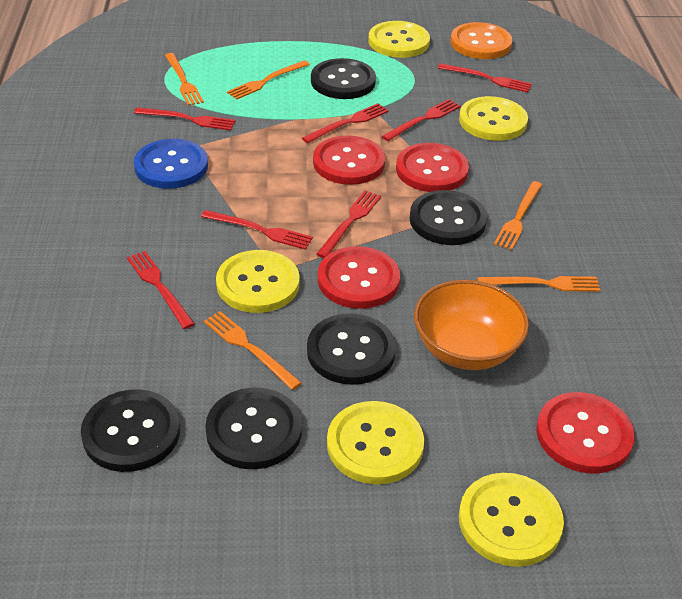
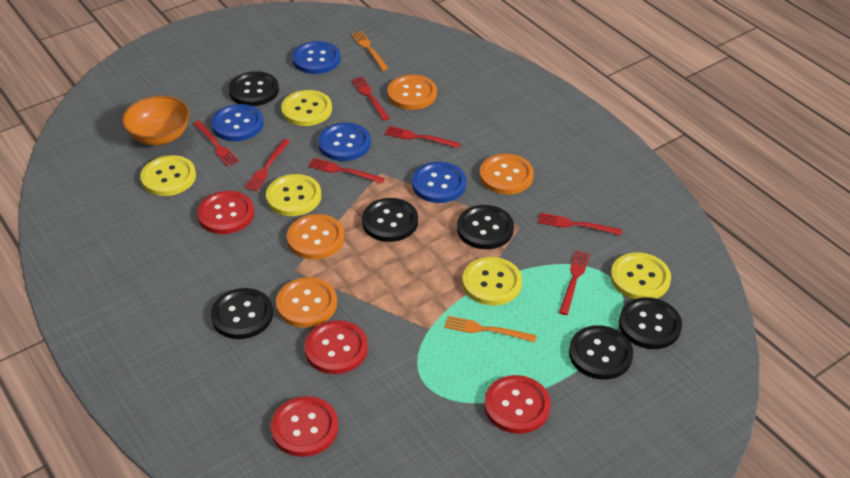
black button: 5 -> 6
blue button: 1 -> 4
orange button: 1 -> 4
orange fork: 5 -> 2

